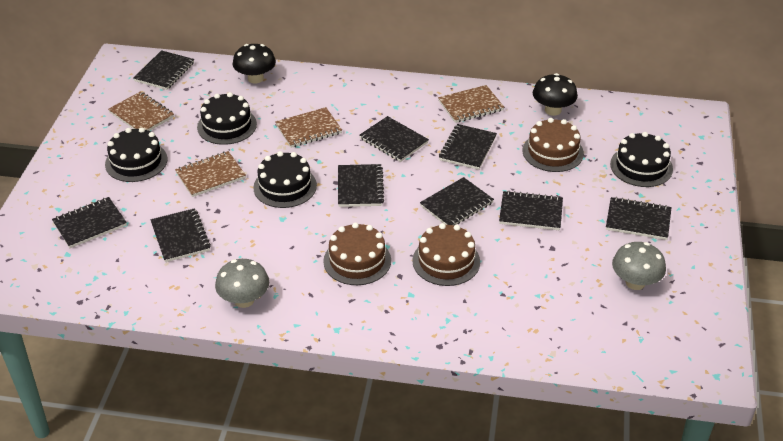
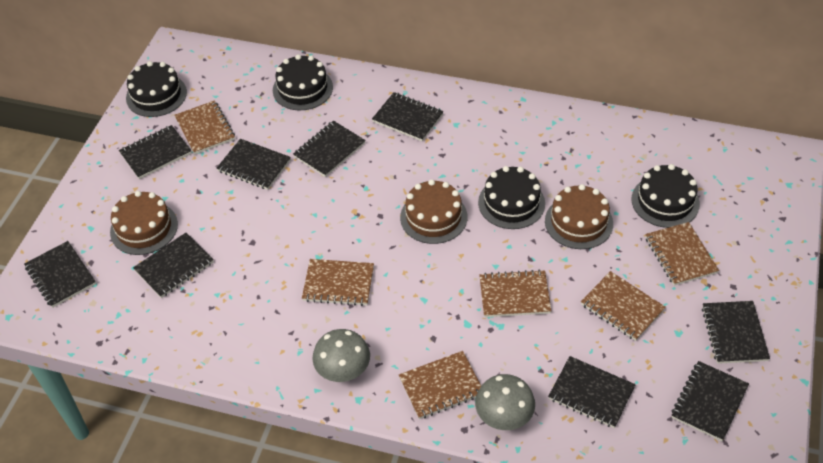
black mushroom: 2 -> 0
brown notebook: 4 -> 6

